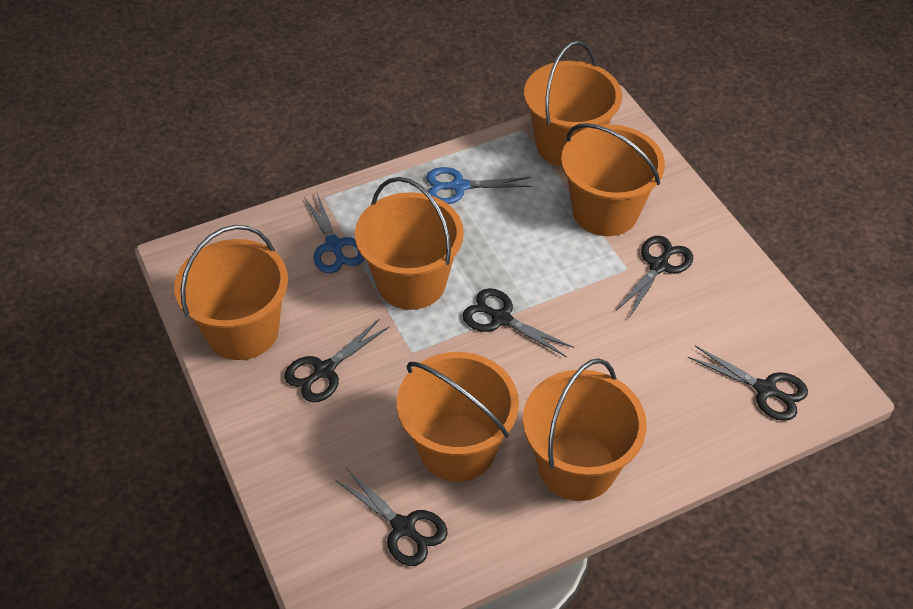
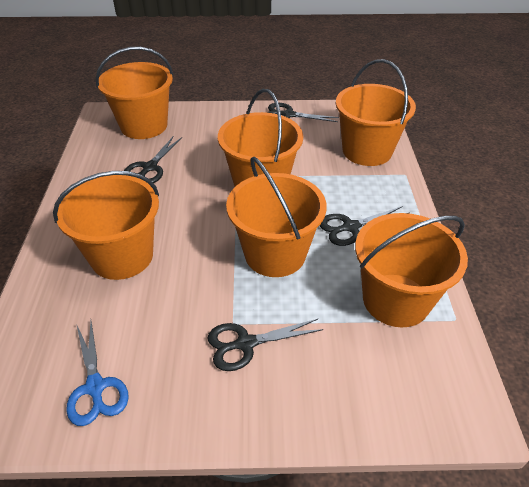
black scissors: 5 -> 4
blue scissors: 2 -> 1

